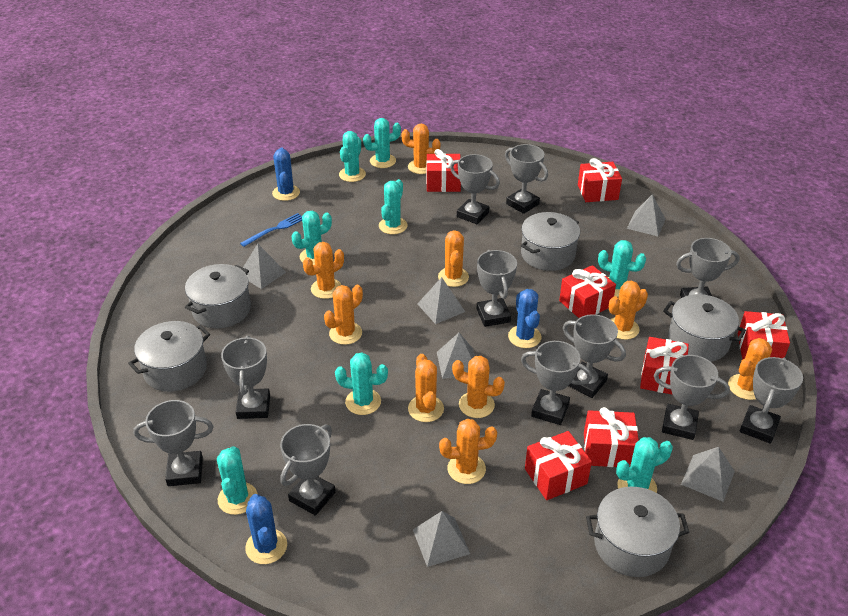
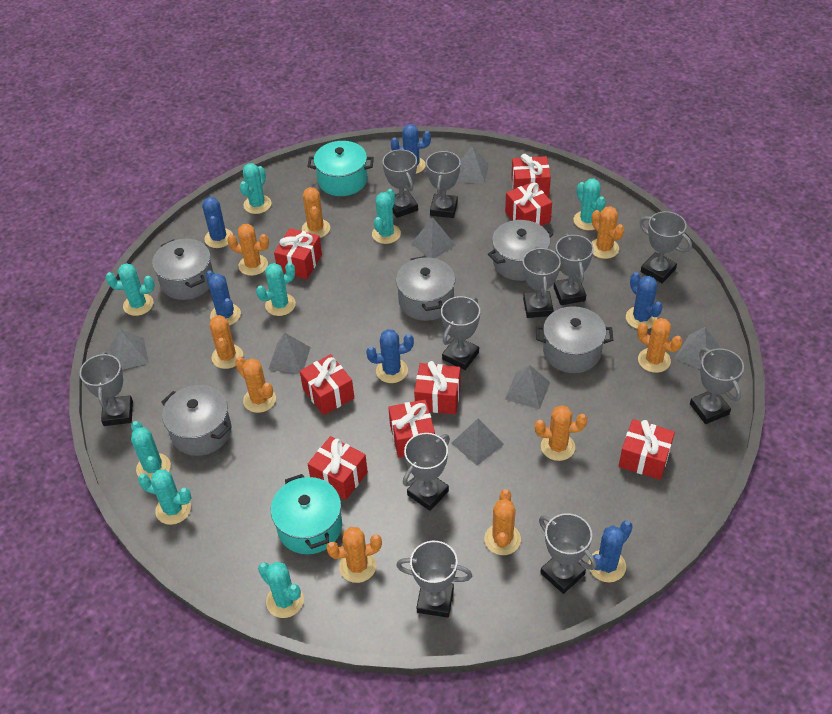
blue cactus: 3 -> 6
blue fork: 1 -> 0
grey pyramid: 6 -> 7
red gift: 7 -> 8
turquoise pot: 0 -> 2

